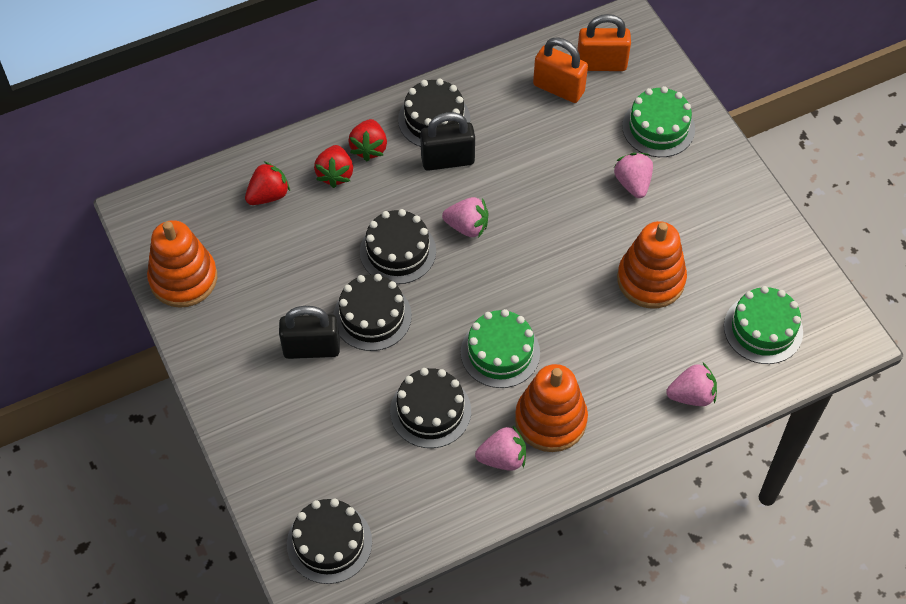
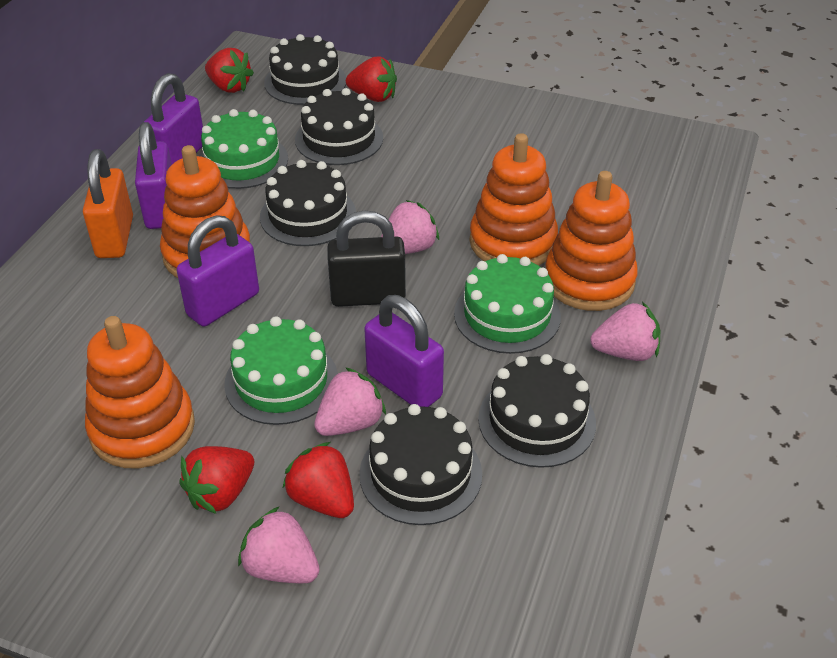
black padlock: 2 -> 1
orange padlock: 2 -> 1
orange stacking toy: 3 -> 4
purple padlock: 0 -> 4
red strawberry: 3 -> 4

